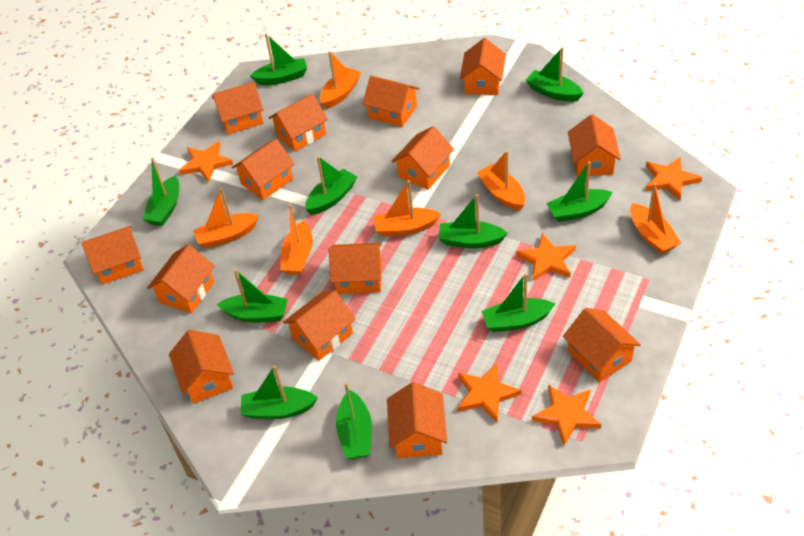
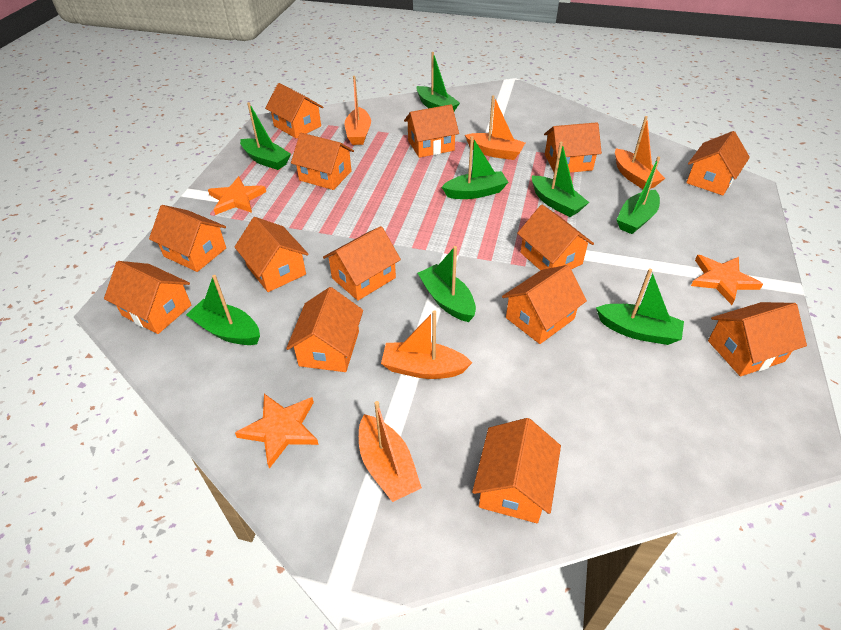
green boat: 10 -> 8
orange boat: 6 -> 5
orange star: 5 -> 3

